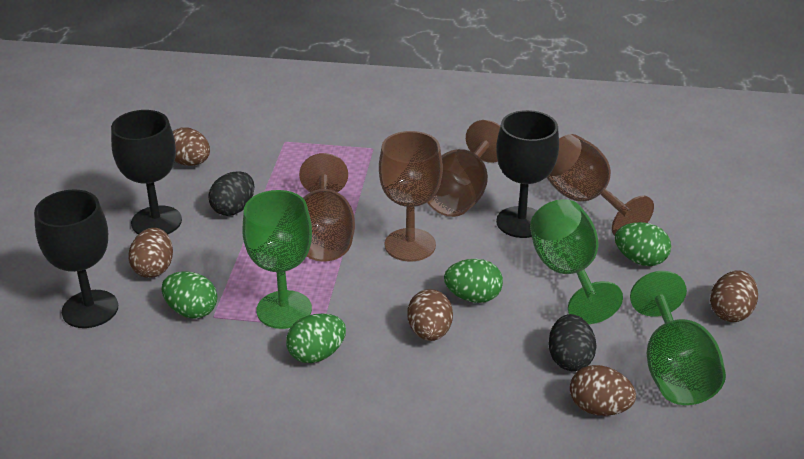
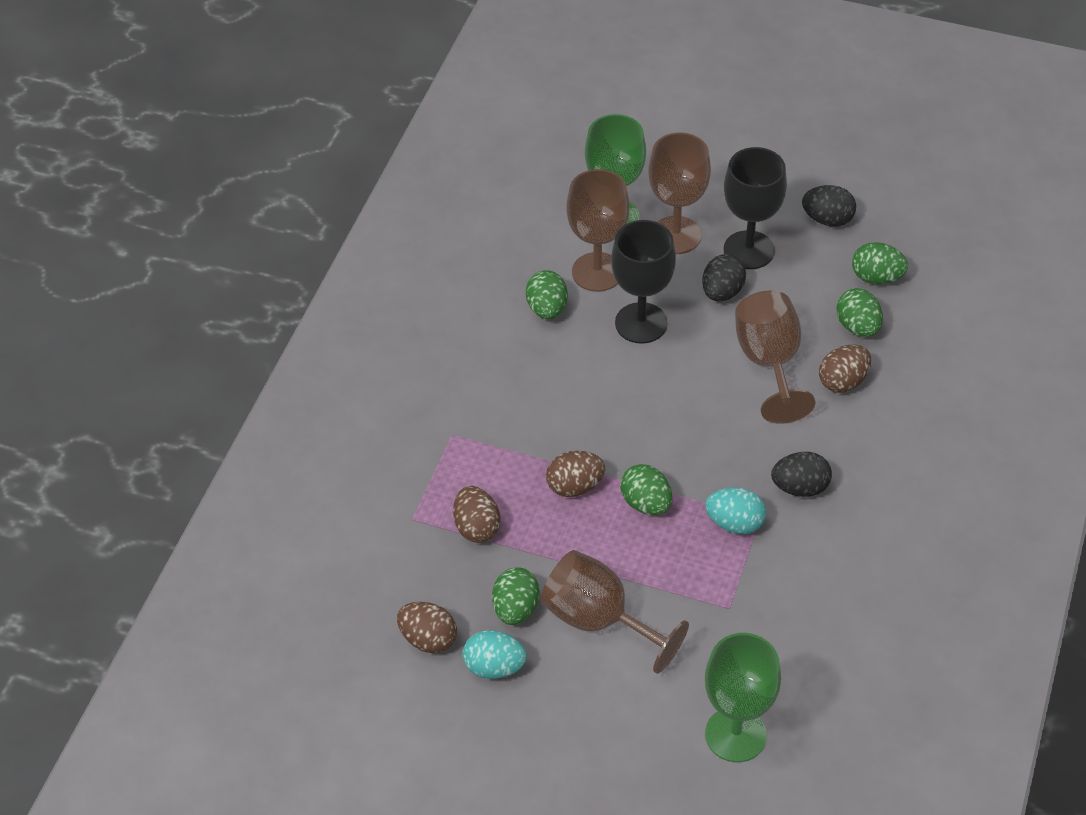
black egg: 2 -> 3
black goblet: 3 -> 2
brown egg: 5 -> 4
green egg: 4 -> 5
green goblet: 3 -> 2
turquoise egg: 0 -> 2

